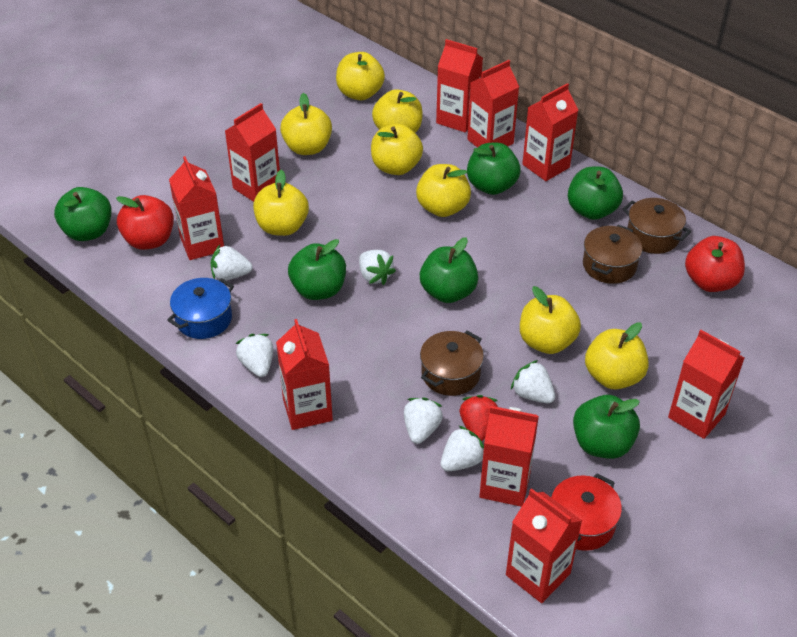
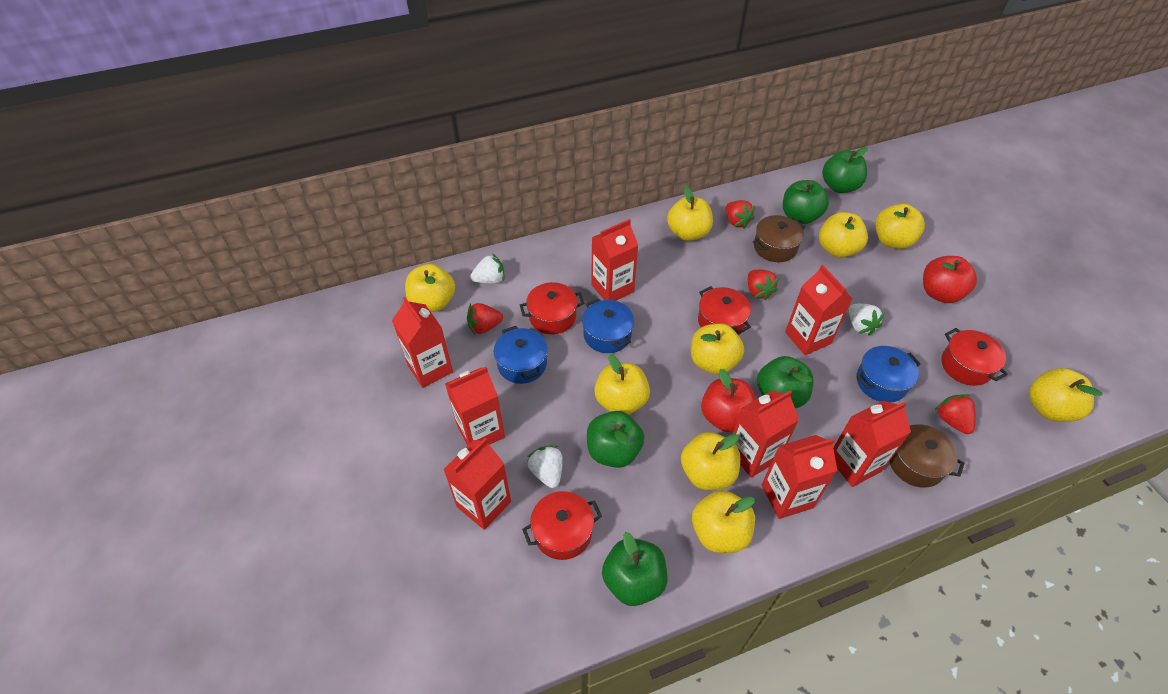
blue pot: 1 -> 3
brown pot: 3 -> 2
green apple: 6 -> 5
red carton: 9 -> 8
red pot: 1 -> 4
red strawberry: 1 -> 4
white strawberry: 6 -> 3
yellow apple: 8 -> 9

